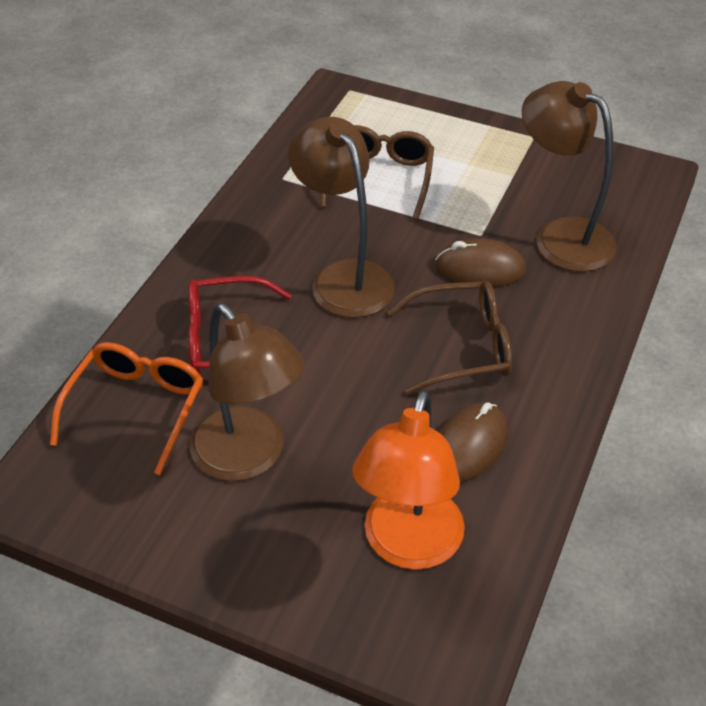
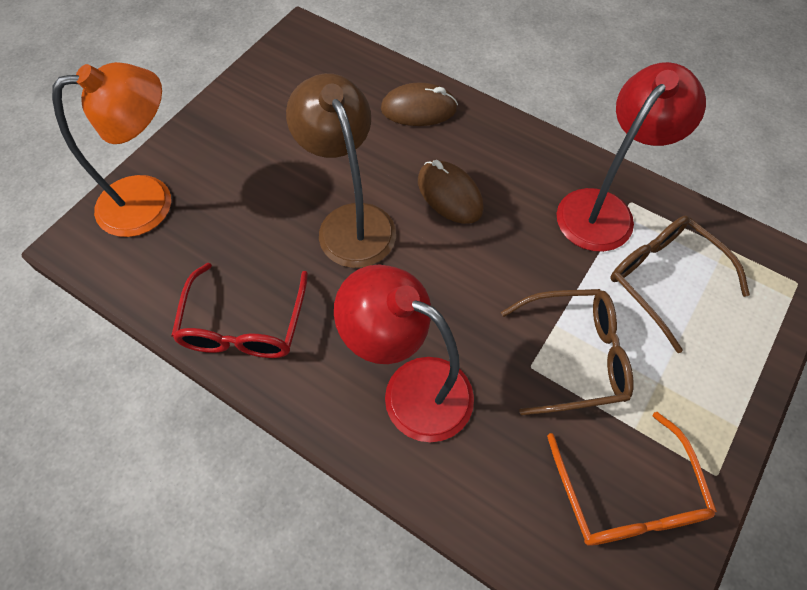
brown lamp: 3 -> 1
red lamp: 0 -> 2

